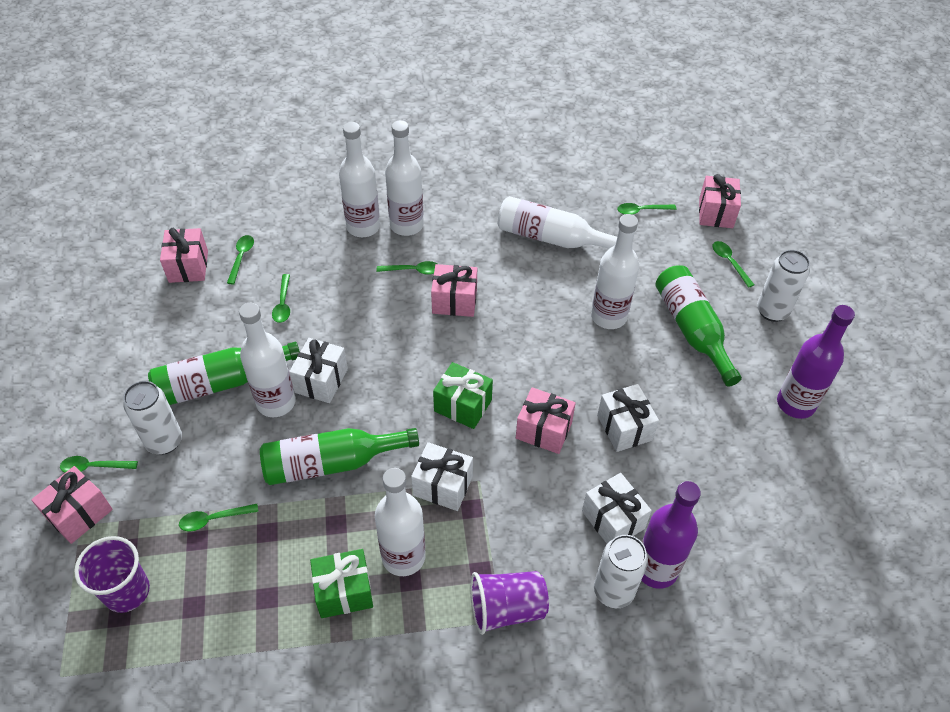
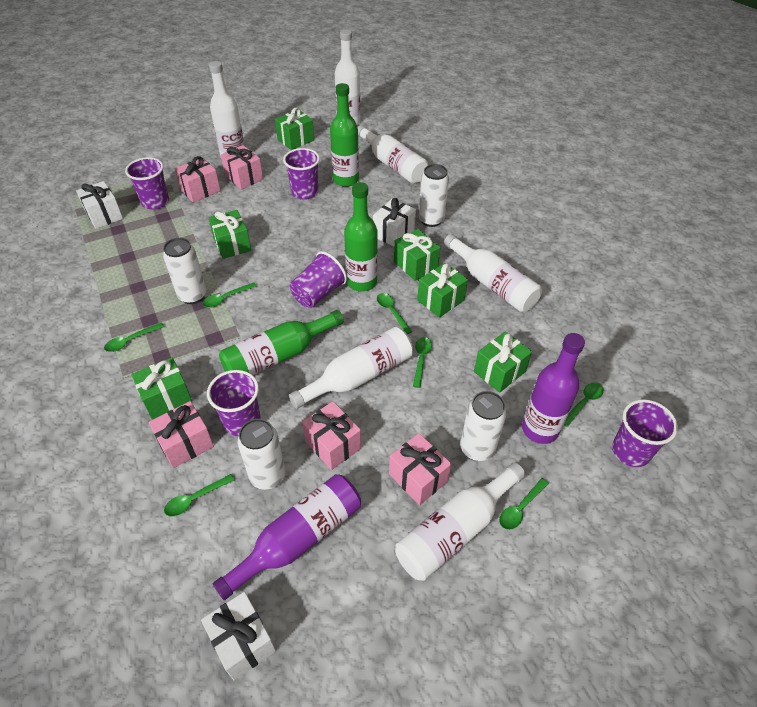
green gift: 2 -> 6
purple cup: 2 -> 5
white can: 3 -> 4
white gift: 4 -> 3

